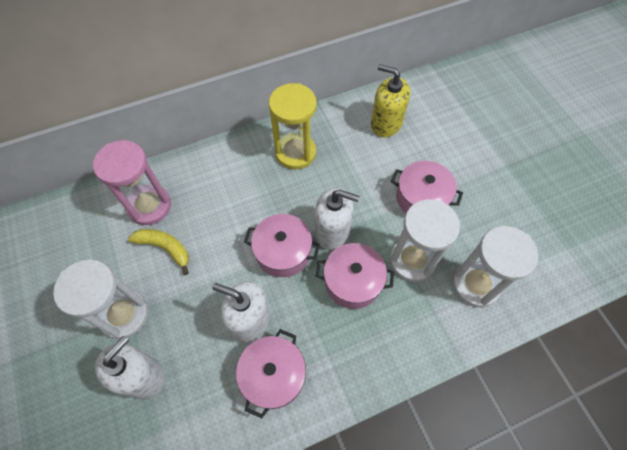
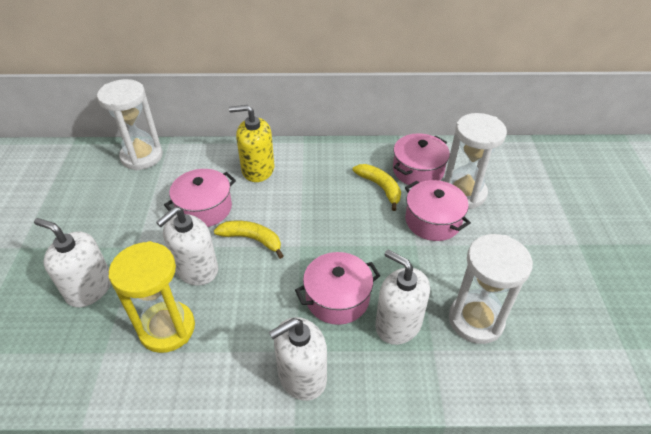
pink hourglass: 1 -> 0
white soap dispenser: 3 -> 4
yellow banana: 1 -> 2

